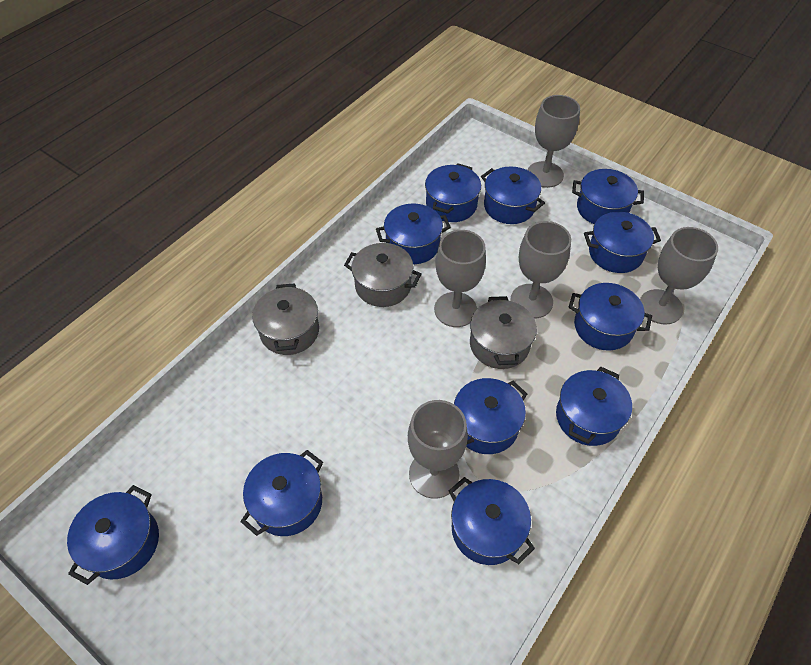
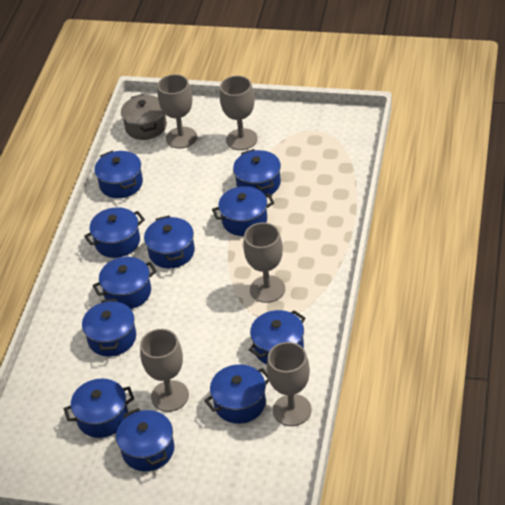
grey pot: 3 -> 1

